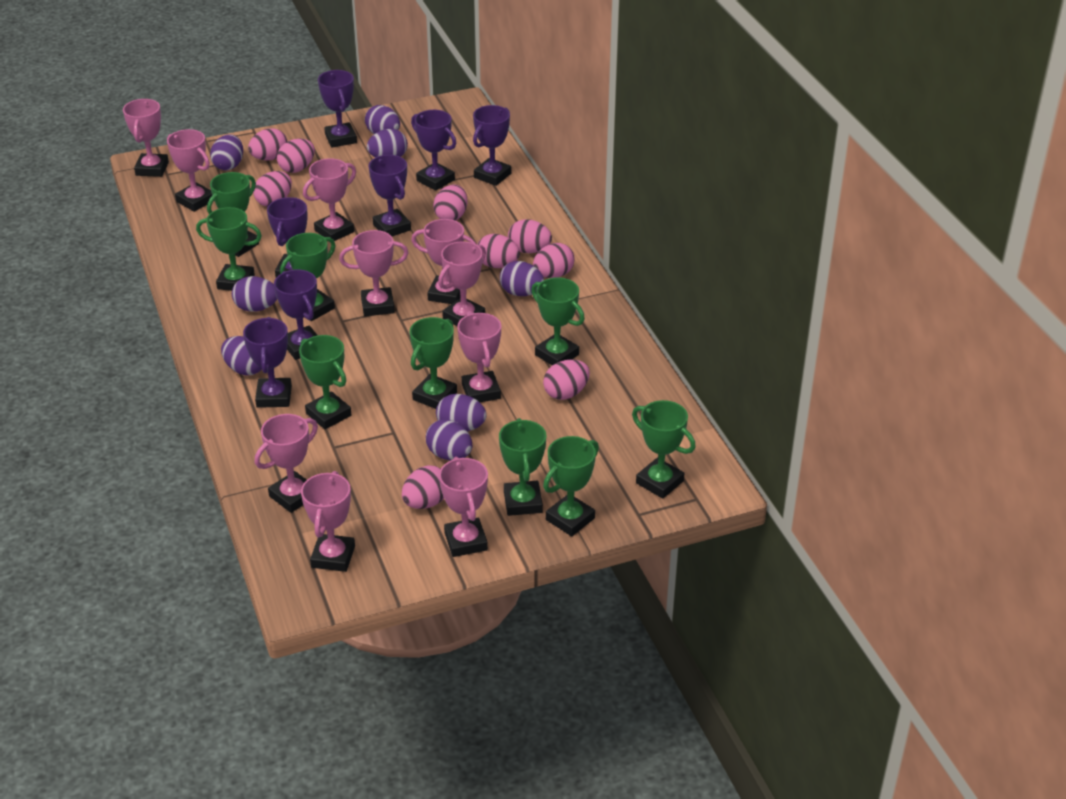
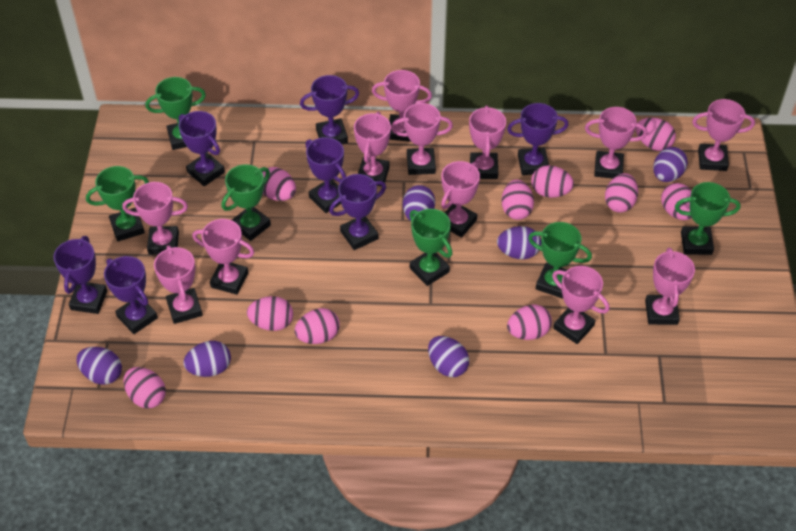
green trophy: 9 -> 6
pink egg: 9 -> 10
pink trophy: 10 -> 12
purple egg: 8 -> 6

